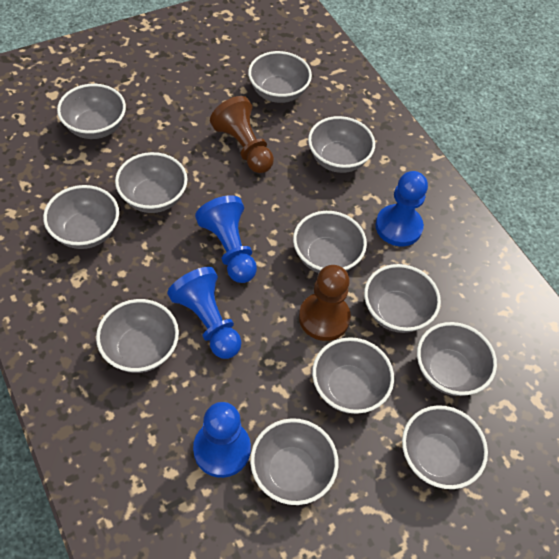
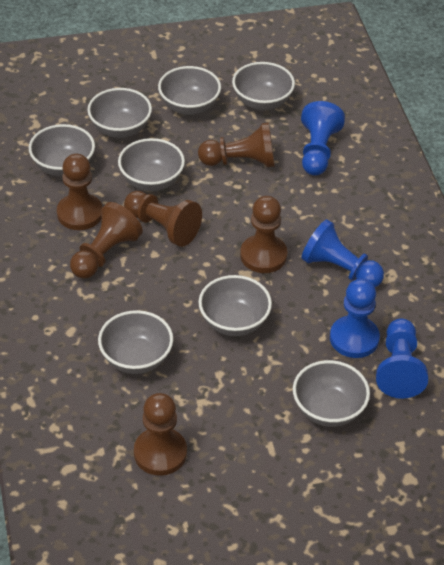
brown pawn: 2 -> 6
grey bowl: 12 -> 8

